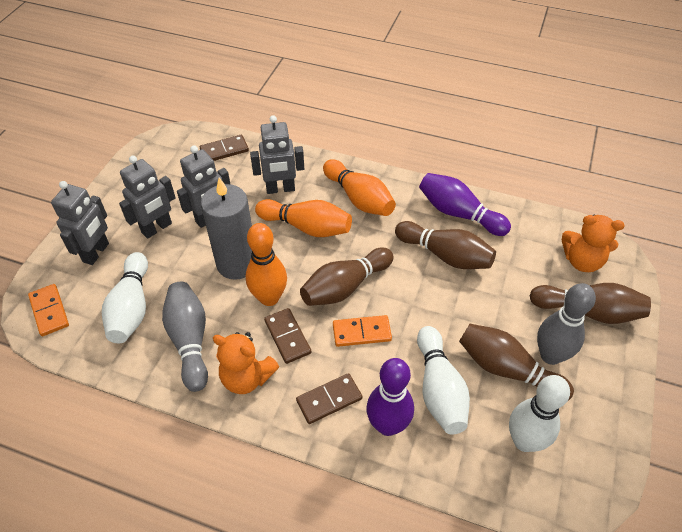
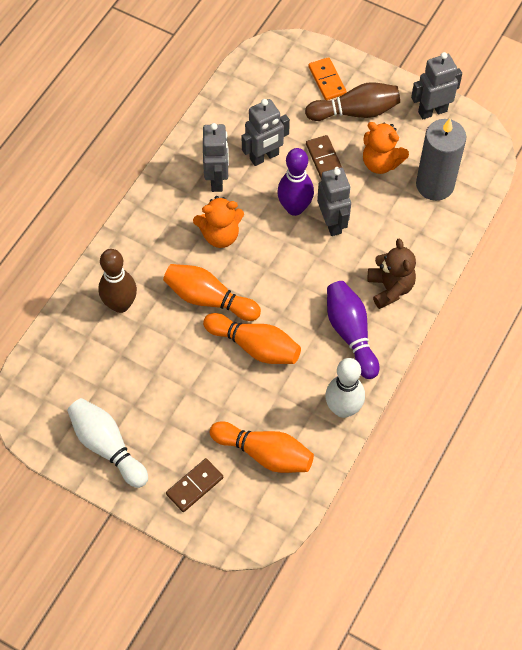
brown bowling pin: 4 -> 2
brown domino: 3 -> 2
brown teddy bear: 0 -> 1
grey bowling pin: 2 -> 0
orange domino: 2 -> 1
white bowling pin: 3 -> 2

